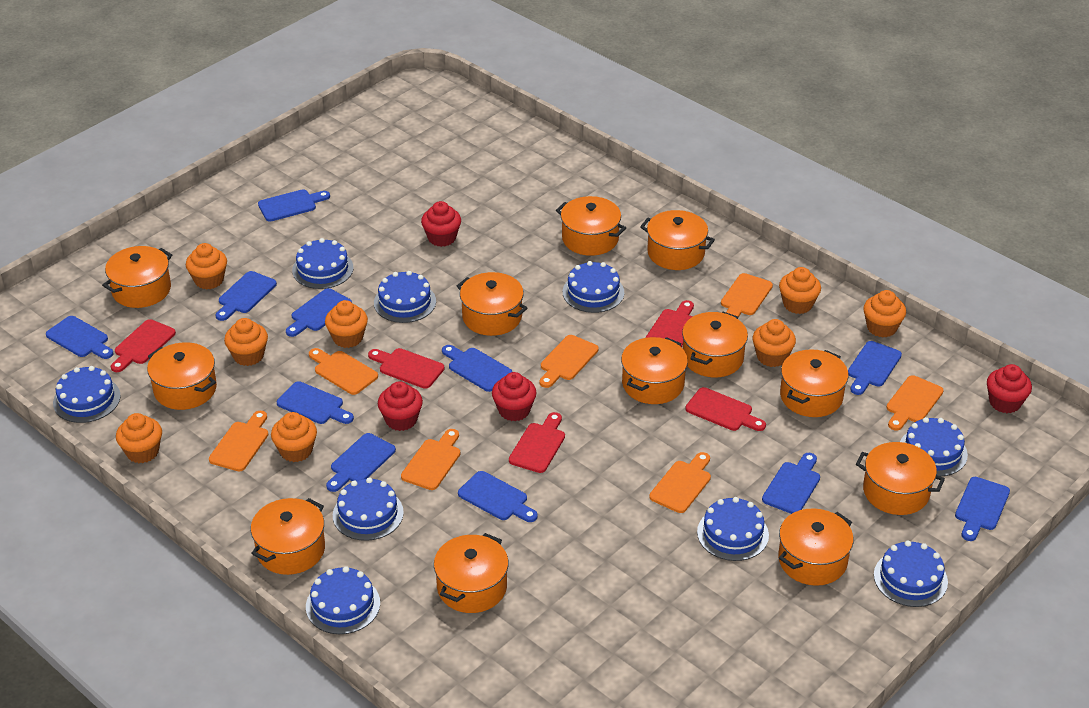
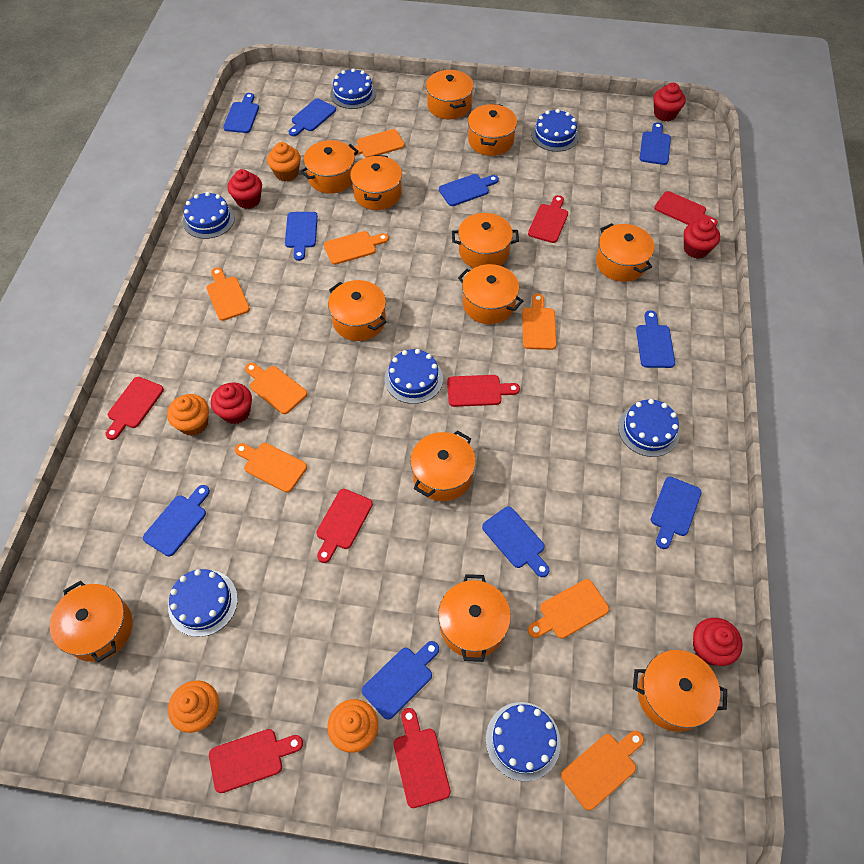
blue cake: 9 -> 7
blue cutting board: 11 -> 10
orange cupcake: 8 -> 4
orange cutting board: 7 -> 8
red cupcake: 4 -> 5
red cutting board: 5 -> 7

